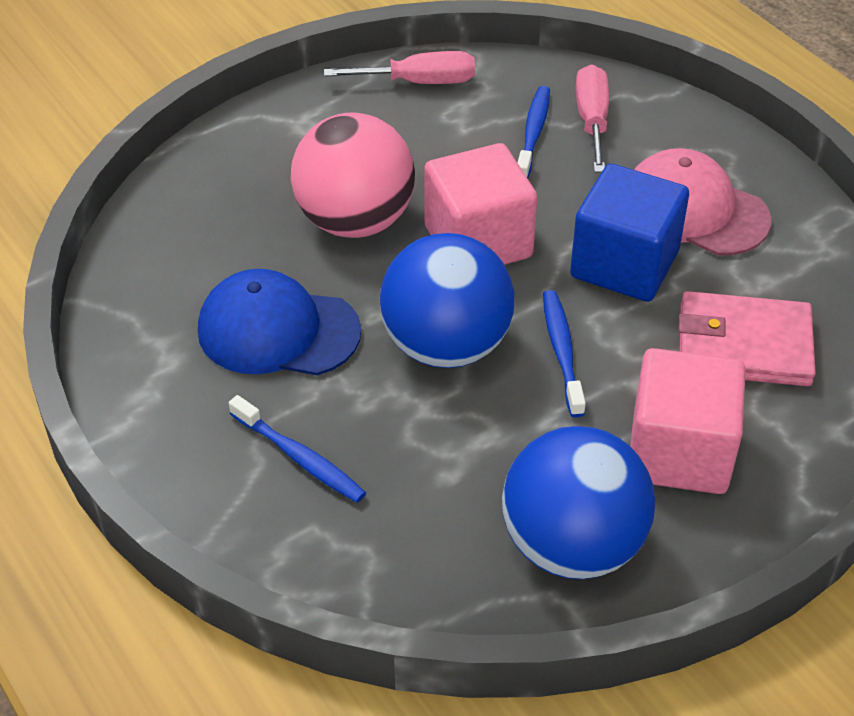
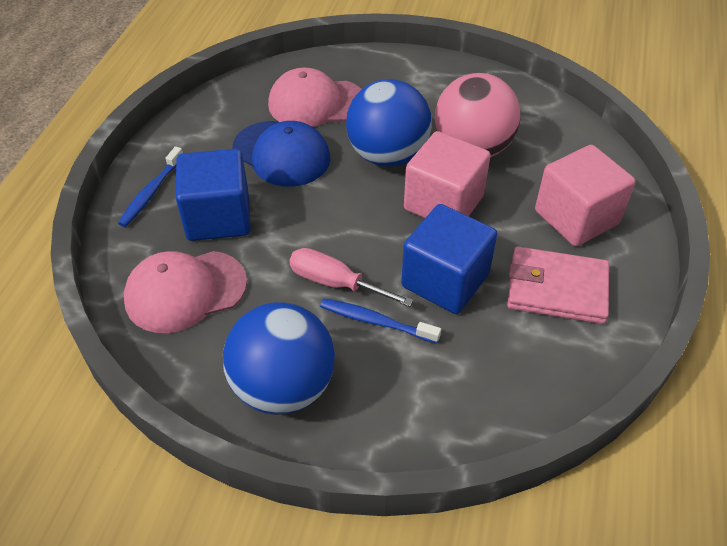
blue cube: 1 -> 2
blue toothbrush: 3 -> 2
pink cap: 1 -> 2
pink screwdriver: 2 -> 1

